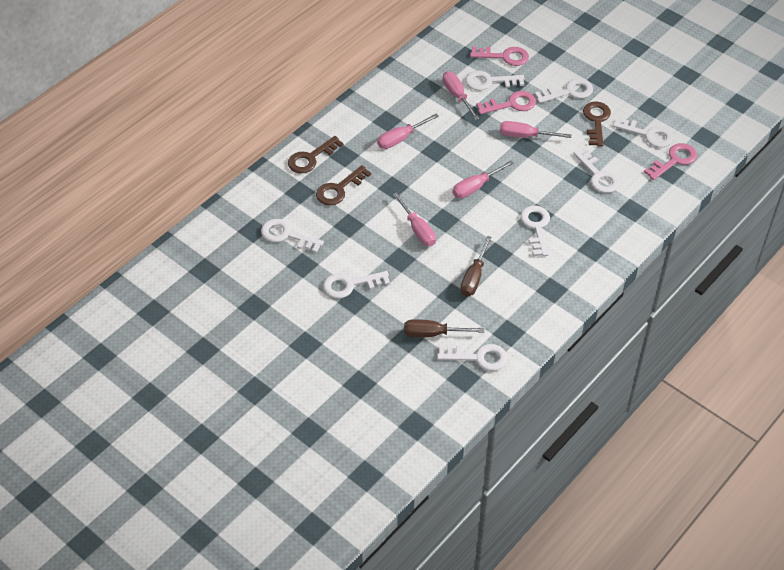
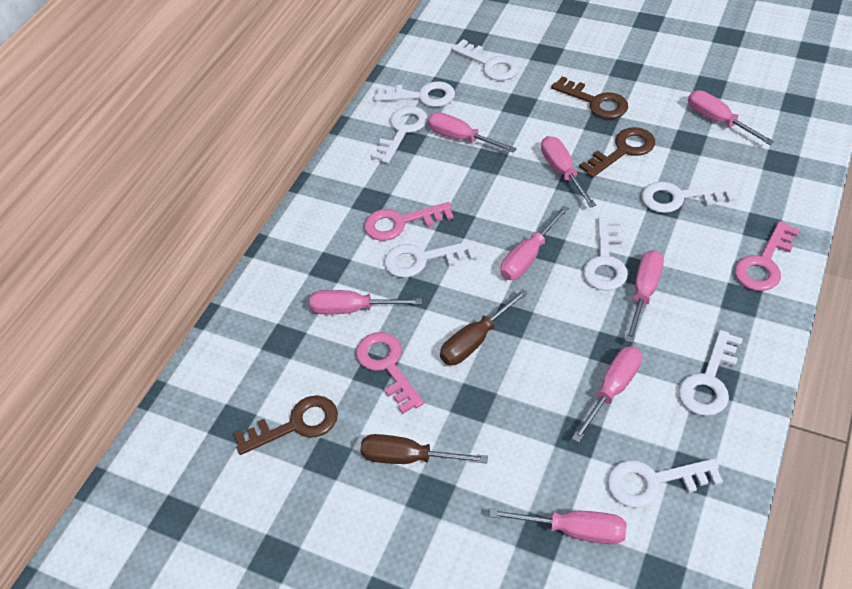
pink screwdriver: 5 -> 8

